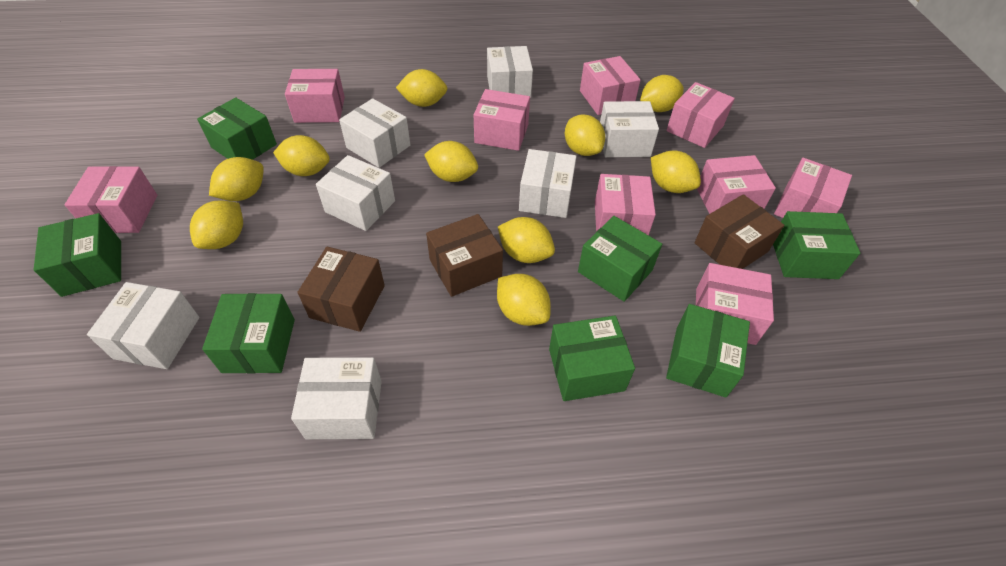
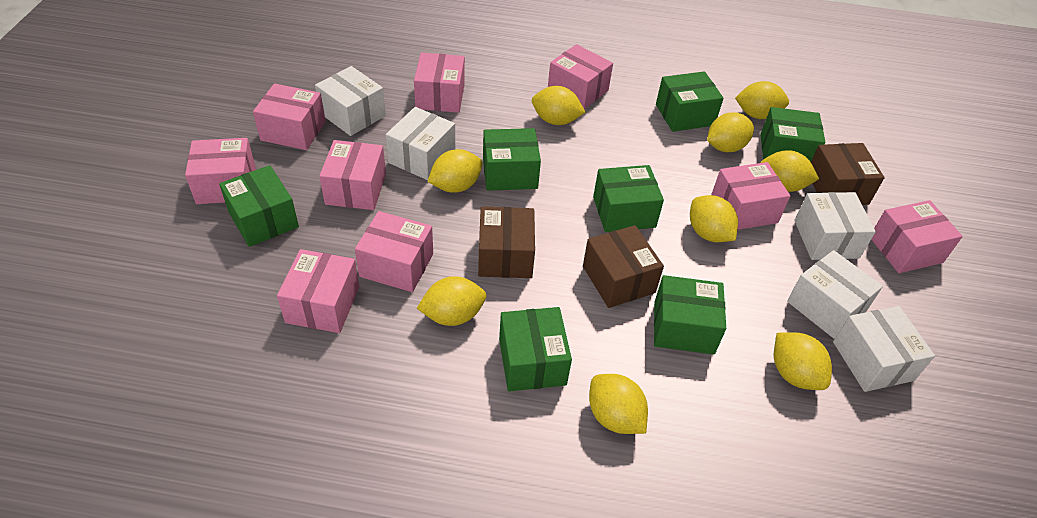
white box: 7 -> 5
yellow lemon: 10 -> 9

